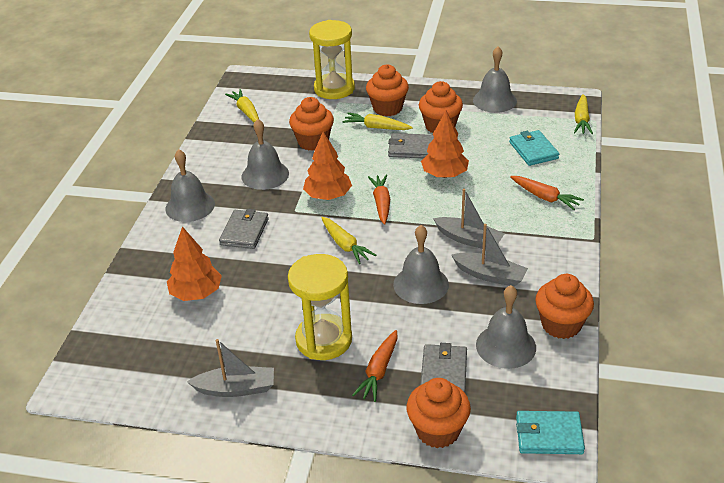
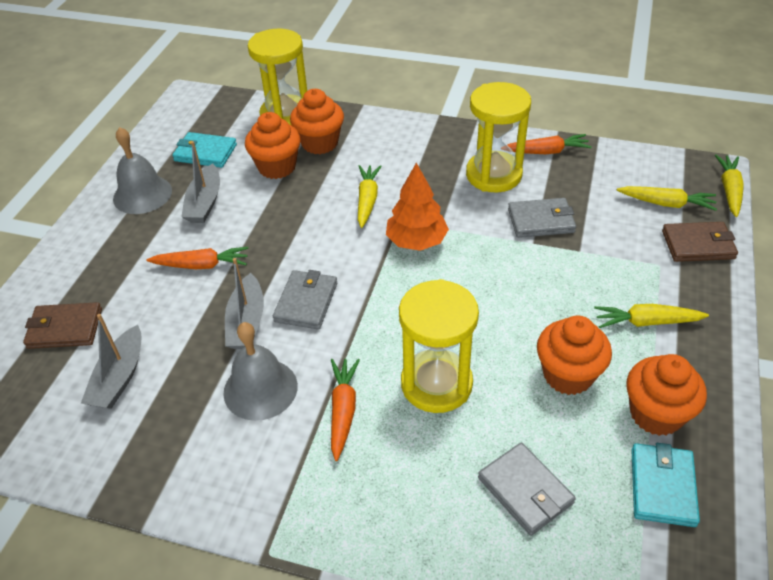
brown wallet: 0 -> 2
grey bell: 5 -> 2
orange cupcake: 5 -> 4
orange tree: 3 -> 1
yellow hourglass: 2 -> 3

